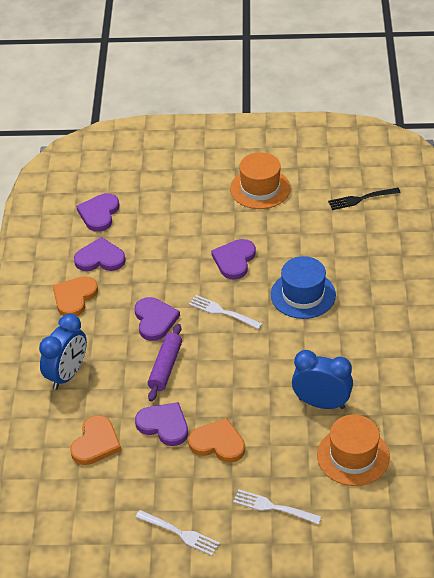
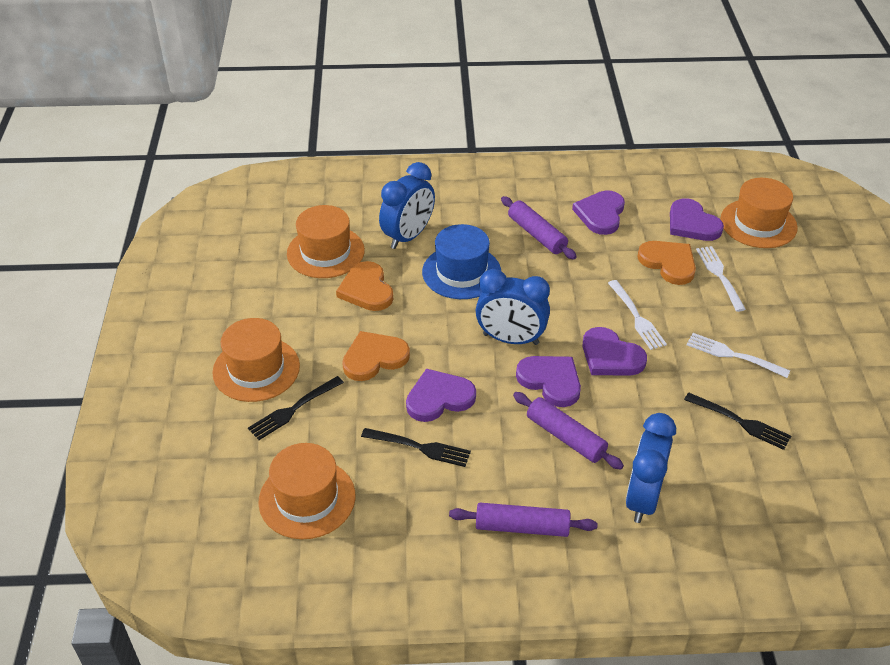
black fork: 1 -> 3
blue clock: 2 -> 3
orange hat: 2 -> 4
purple rolling pin: 1 -> 3

